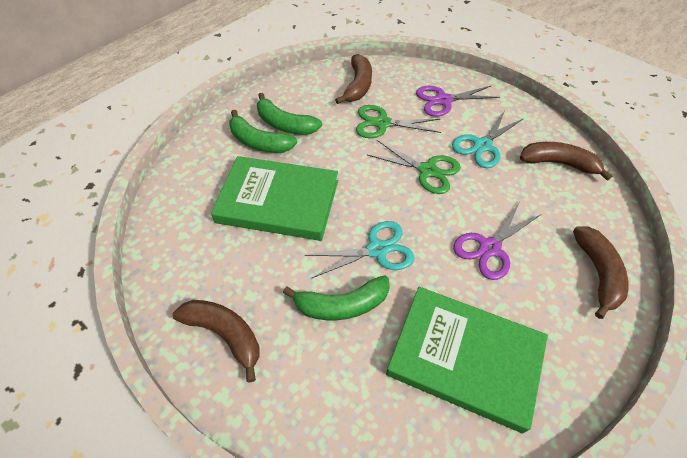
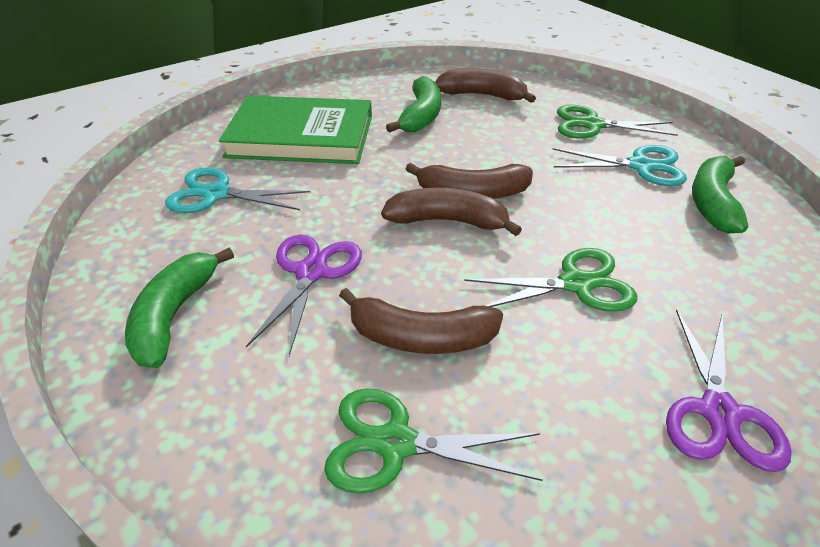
green book: 2 -> 1
green scissors: 2 -> 3

